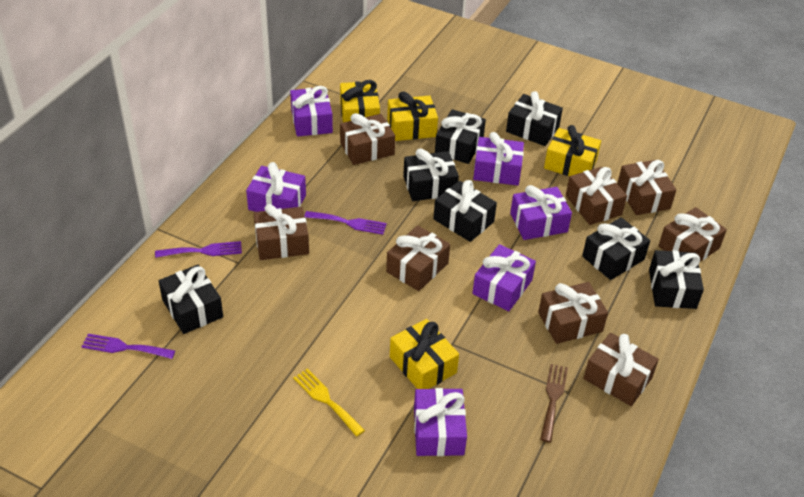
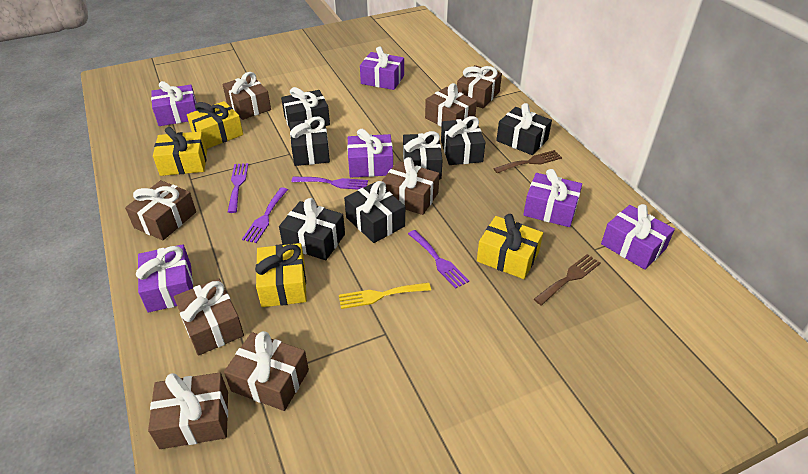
brown fork: 1 -> 2
purple fork: 3 -> 4

